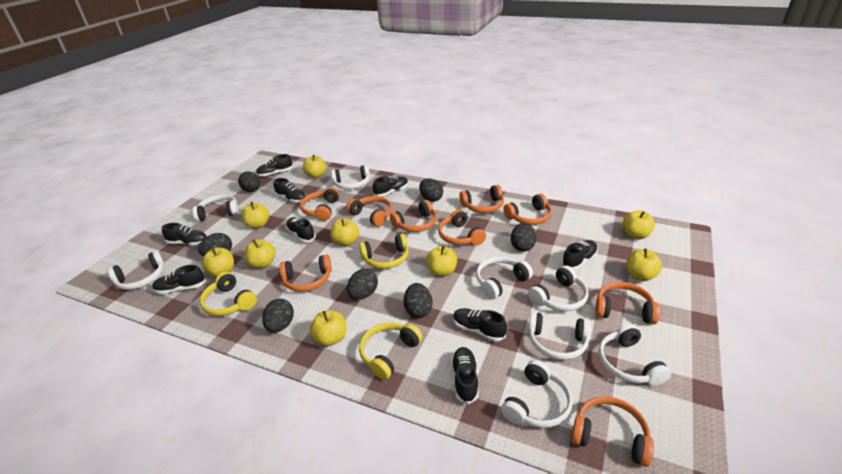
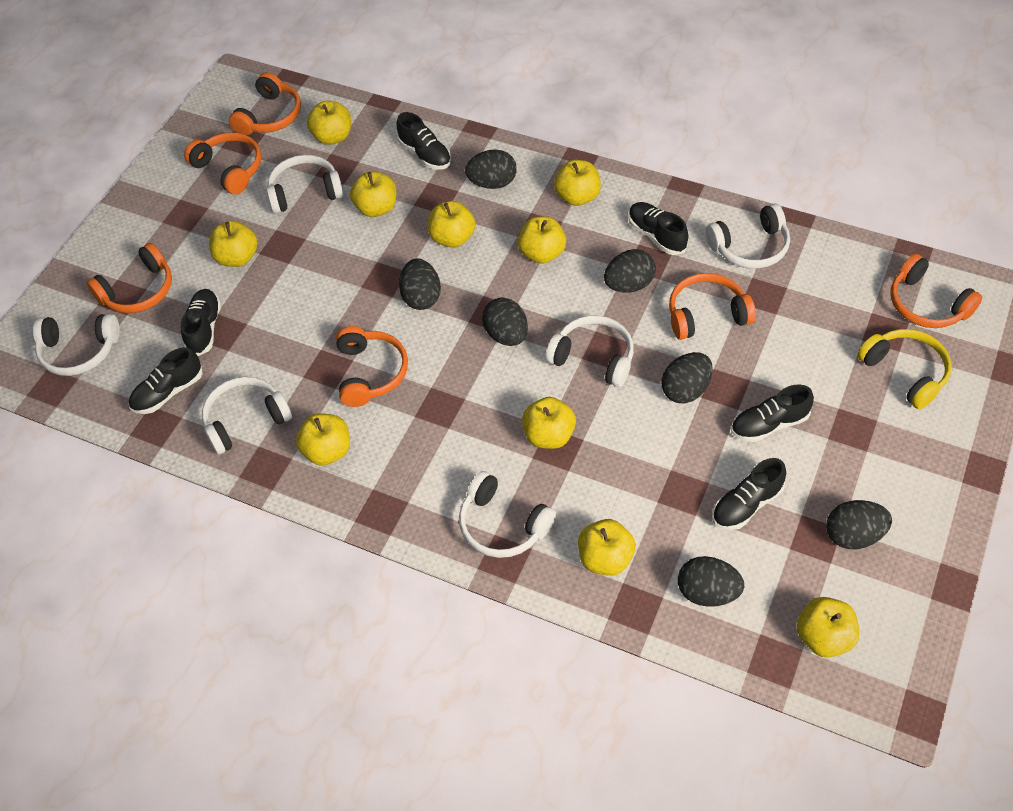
black shoe: 9 -> 6
orange headphones: 9 -> 6
white headphones: 8 -> 6
yellow apple: 9 -> 10
yellow headphones: 3 -> 1

